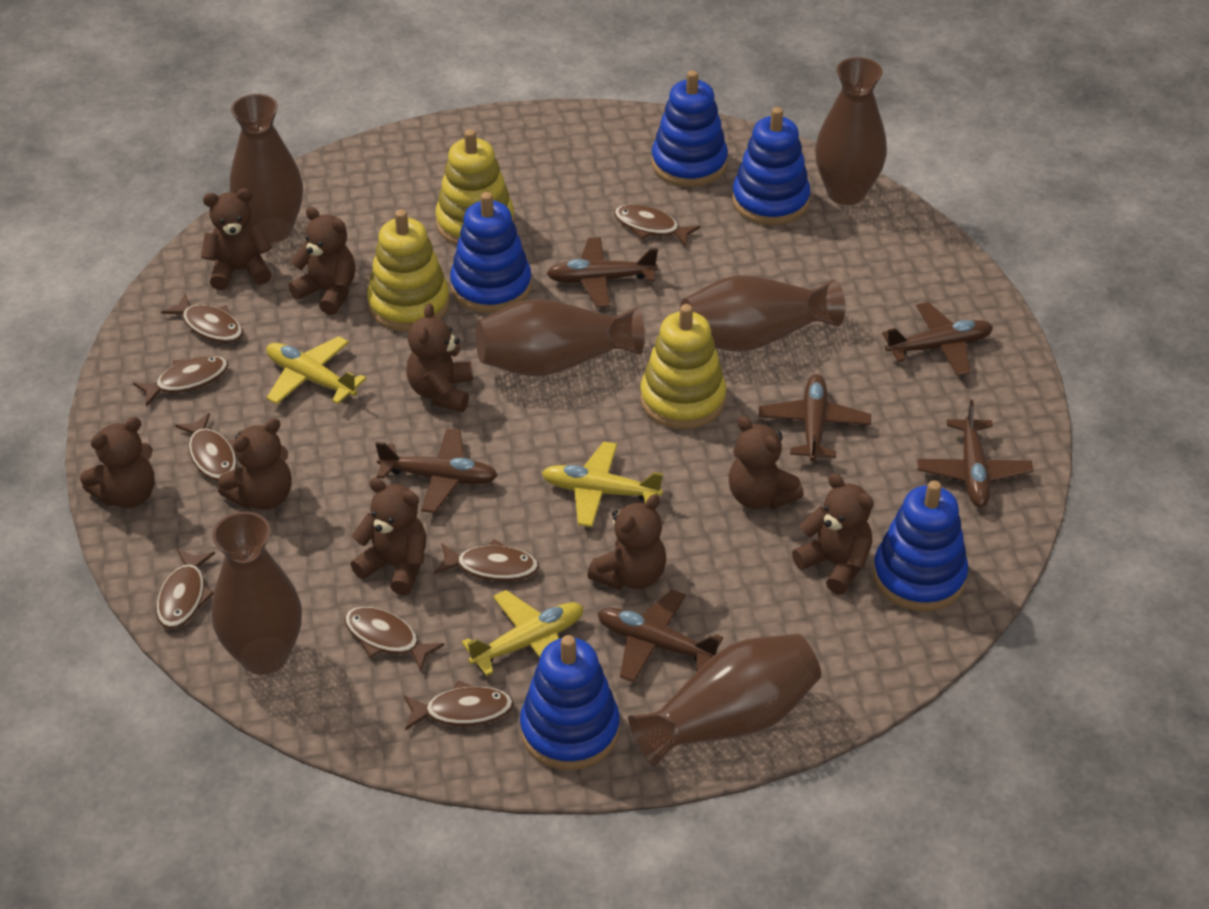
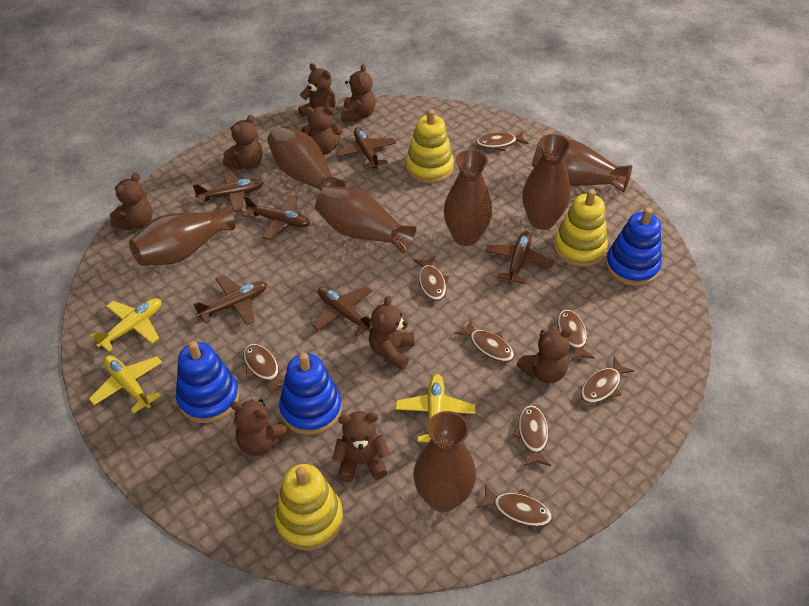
blue stacking toy: 5 -> 3
brown vase: 6 -> 7

